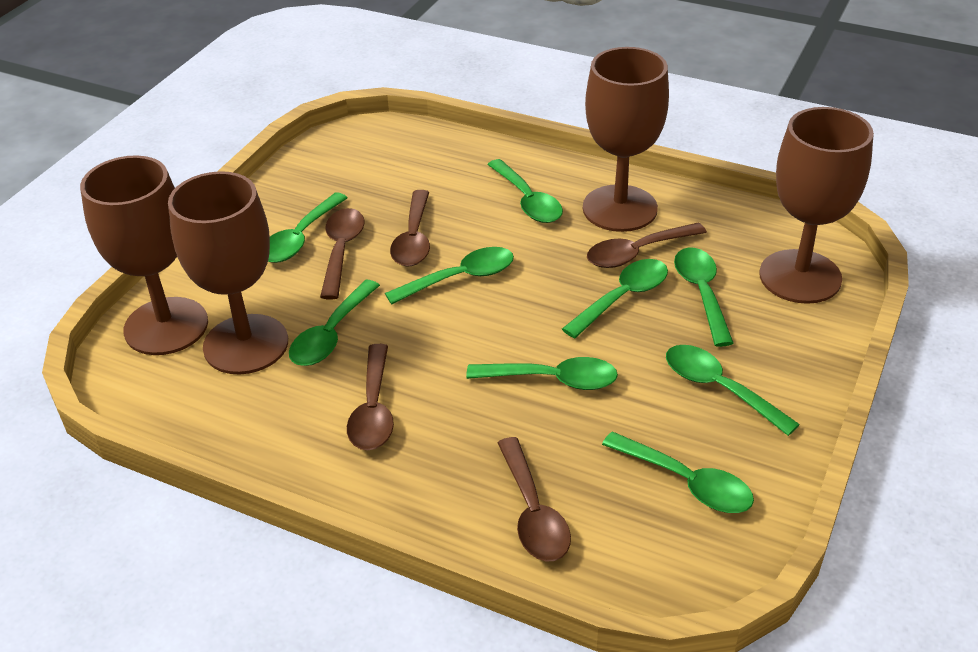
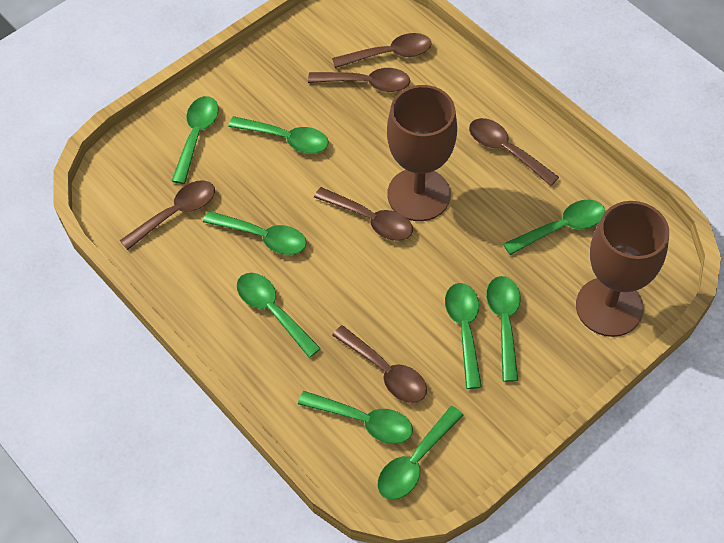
brown goblet: 4 -> 2
brown spoon: 5 -> 6

